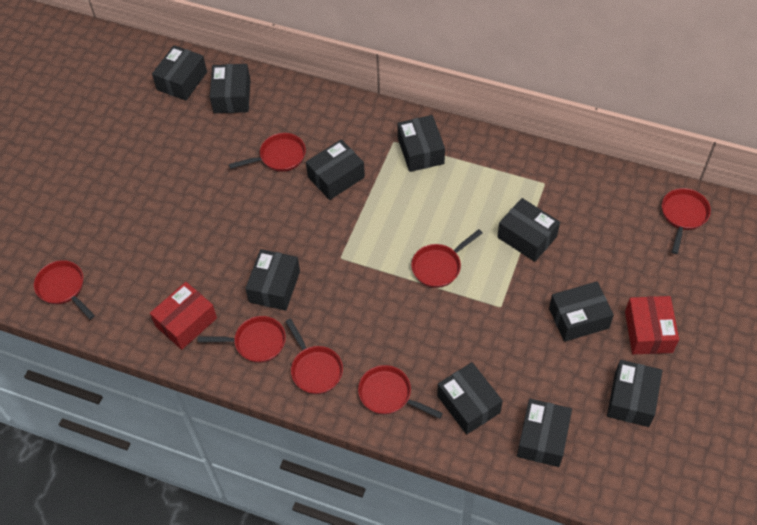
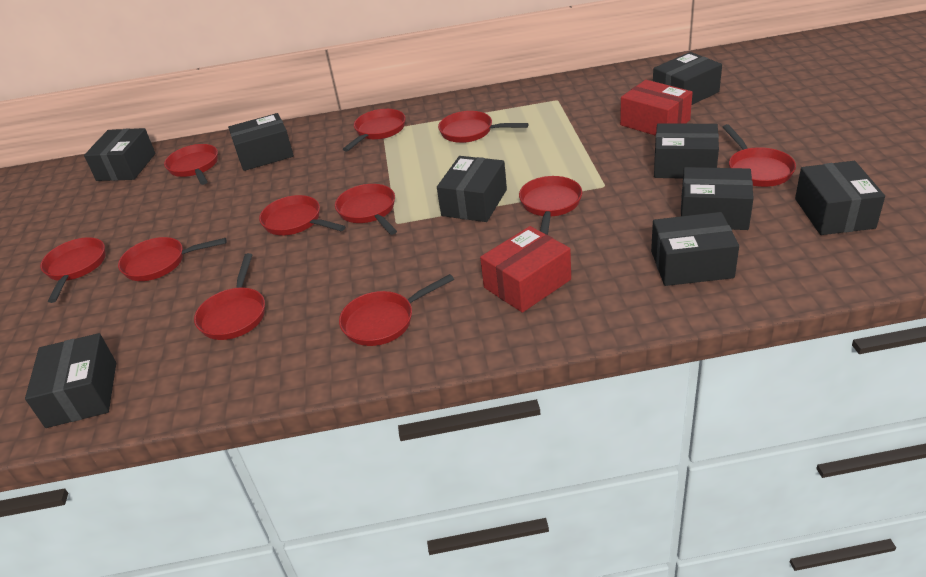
black box: 10 -> 9
red pan: 7 -> 11

